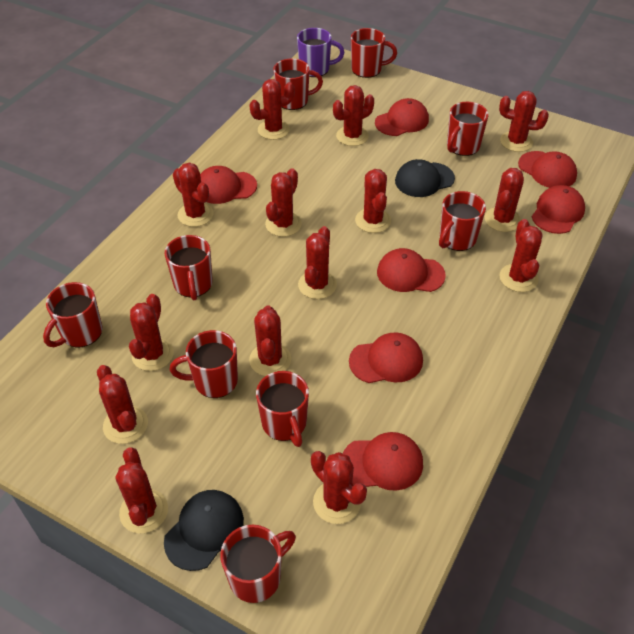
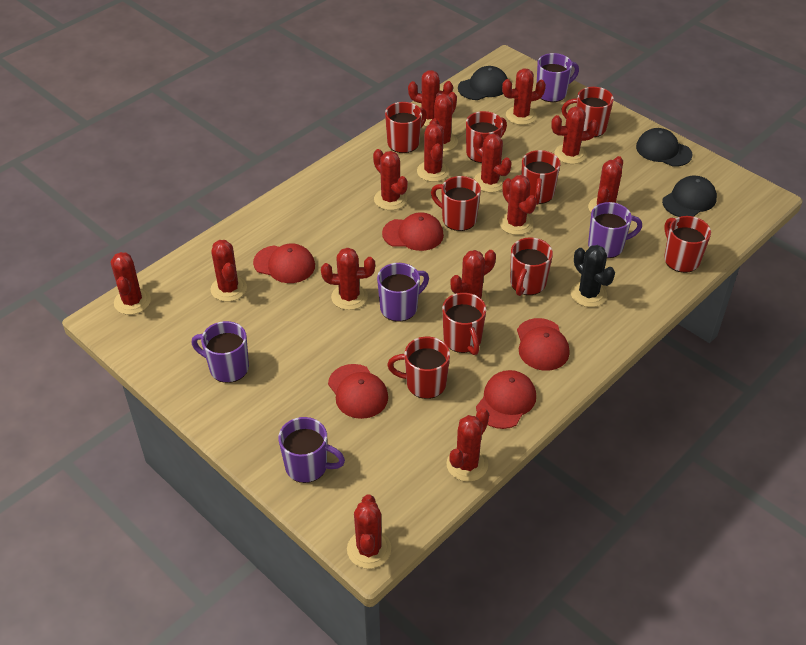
black cactus: 0 -> 1
black cap: 2 -> 3
purple mug: 1 -> 5
red cactus: 14 -> 15
red cap: 7 -> 5

